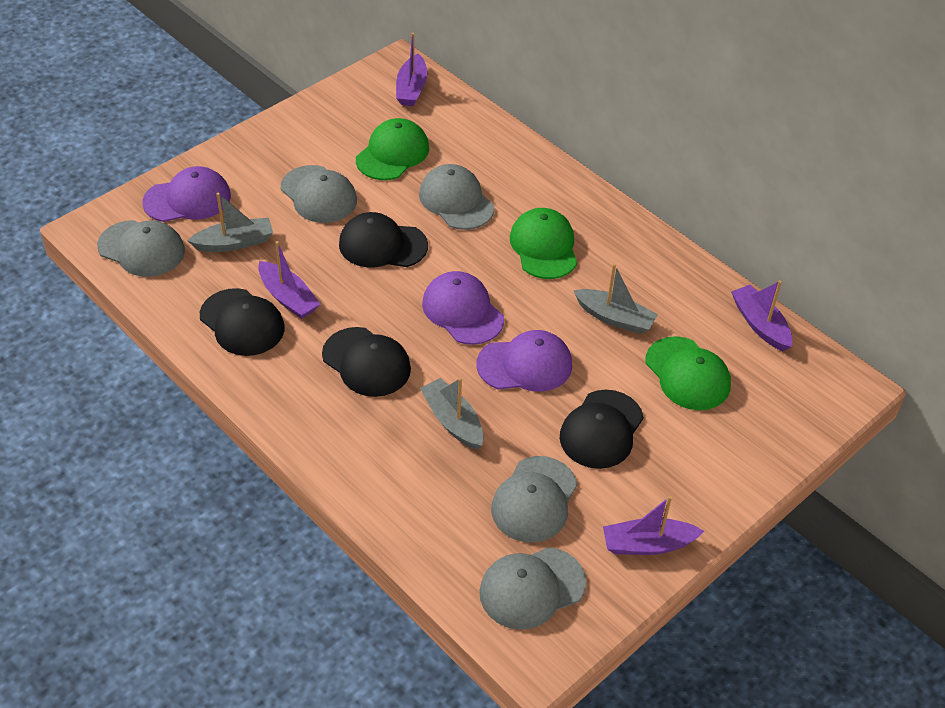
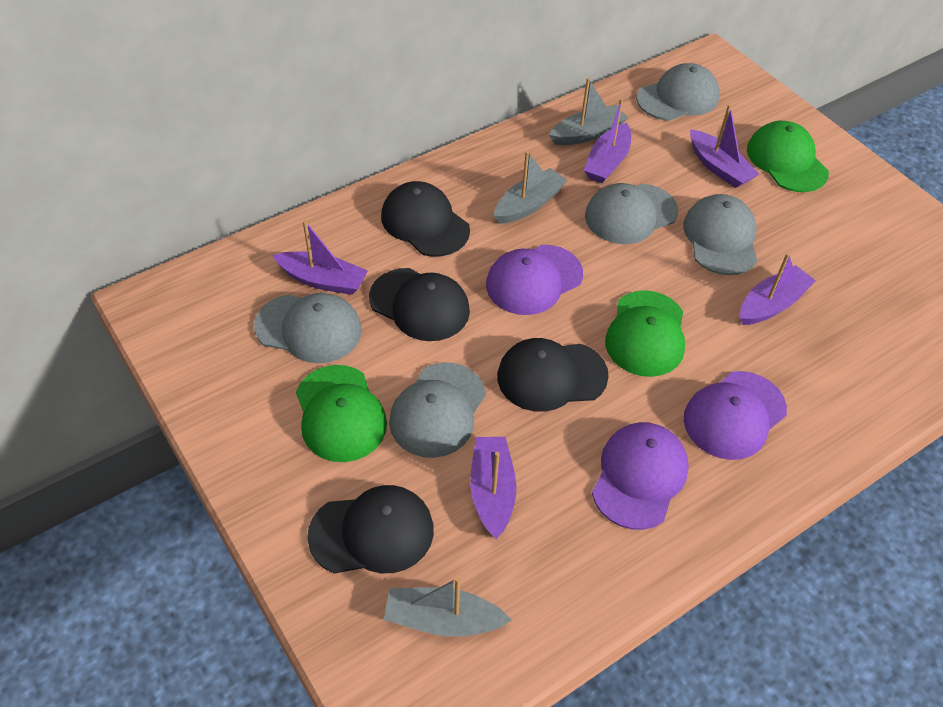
purple boat: 4 -> 5

